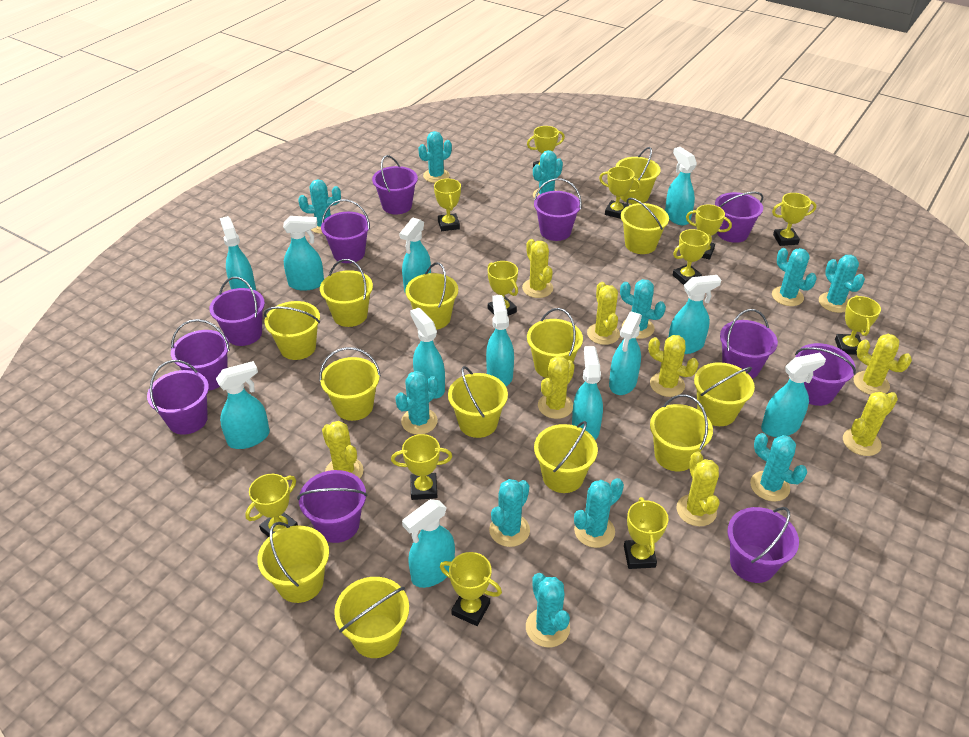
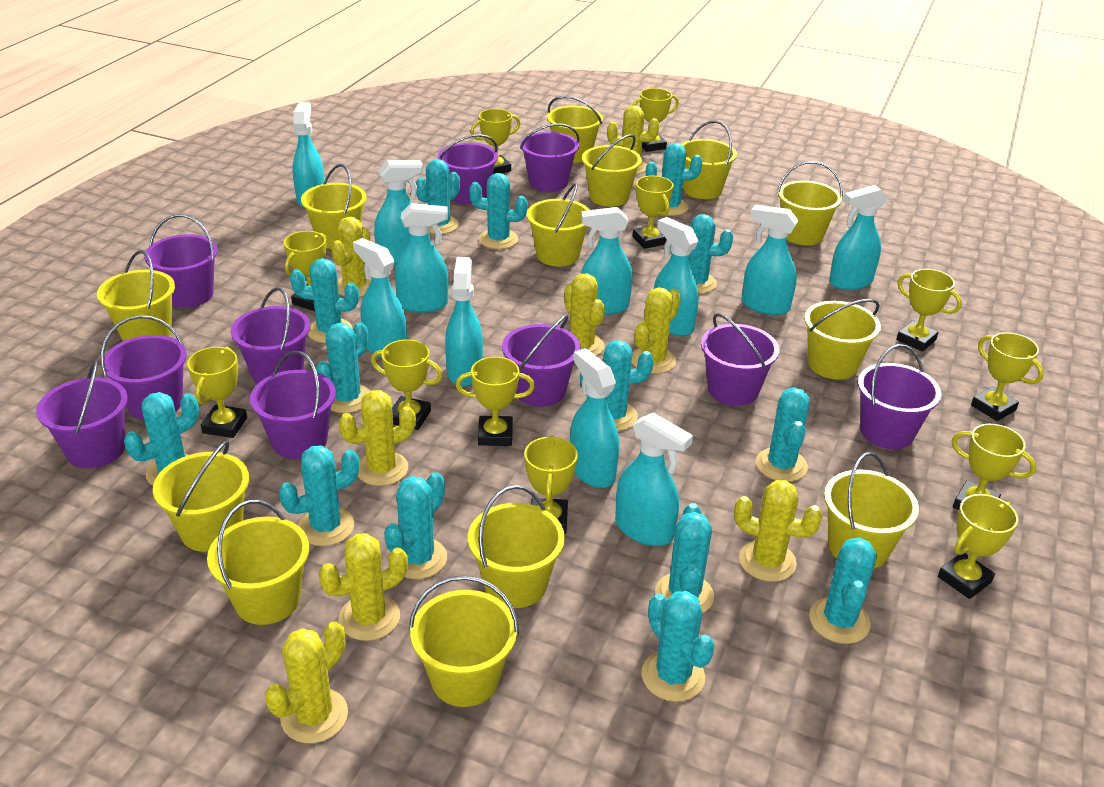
purple bucket: 11 -> 10
turquoise cactus: 11 -> 14
turquoise spray bottle: 12 -> 11

